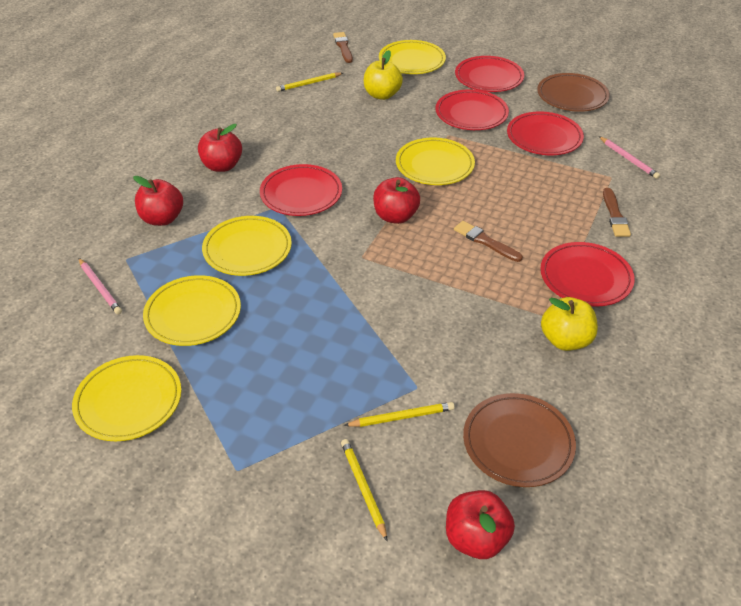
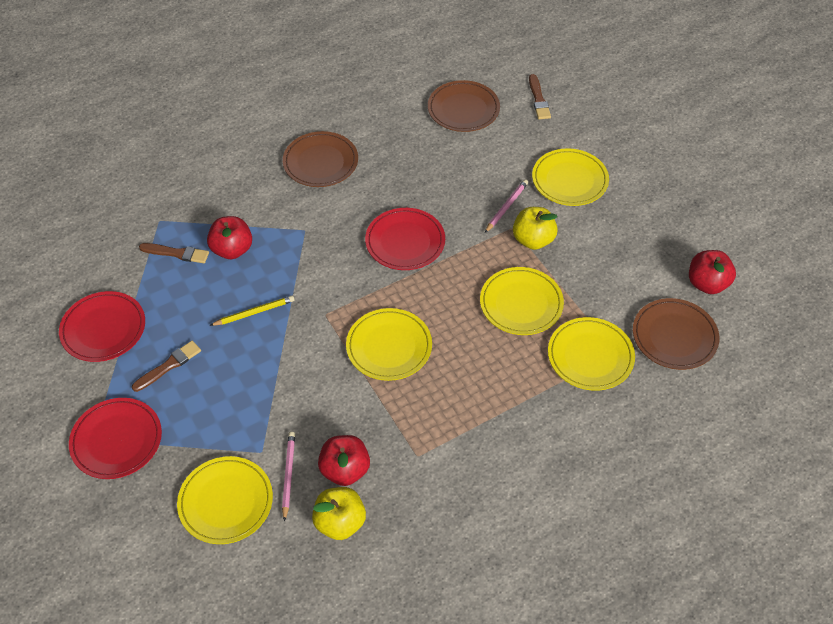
brown plate: 2 -> 3
red apple: 4 -> 3
red plate: 5 -> 3
yellow pencil: 3 -> 1

